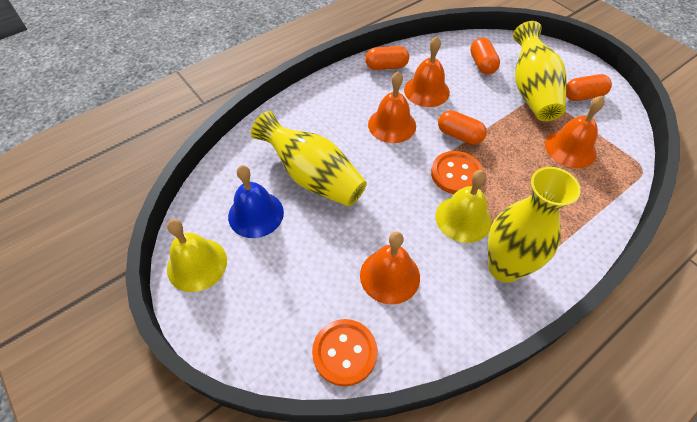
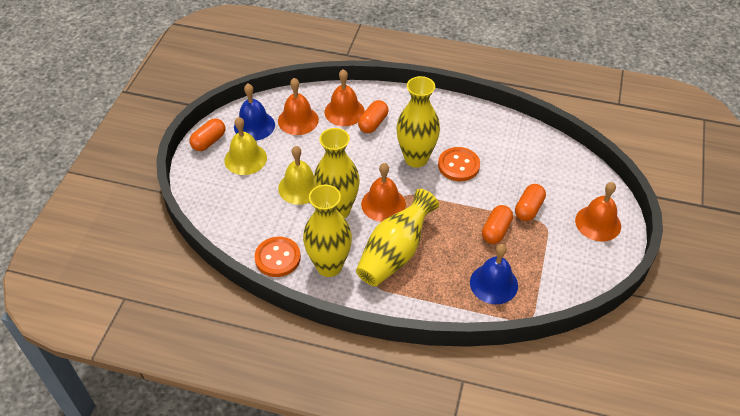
blue bell: 1 -> 2
yellow vase: 3 -> 4

